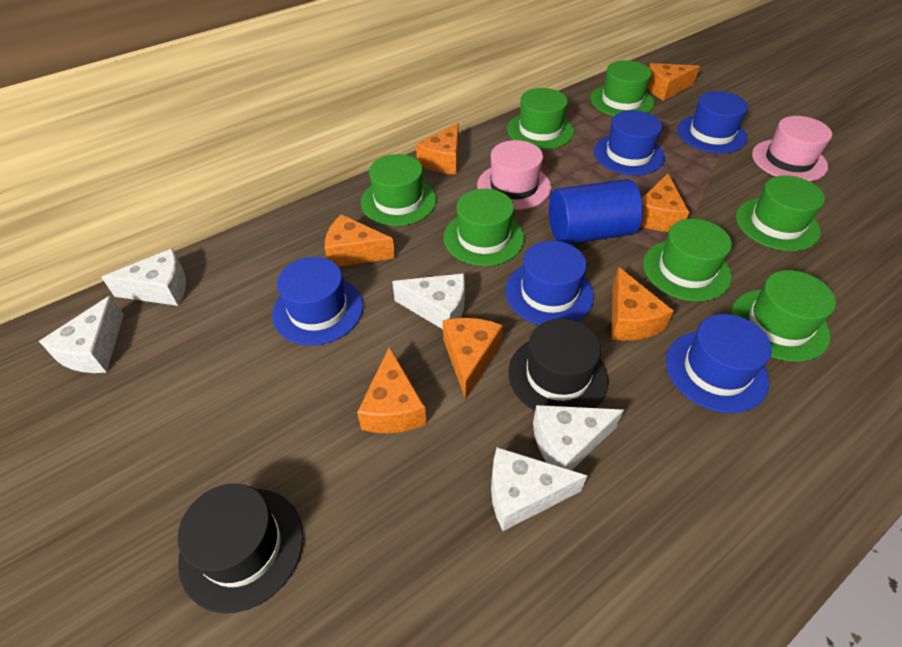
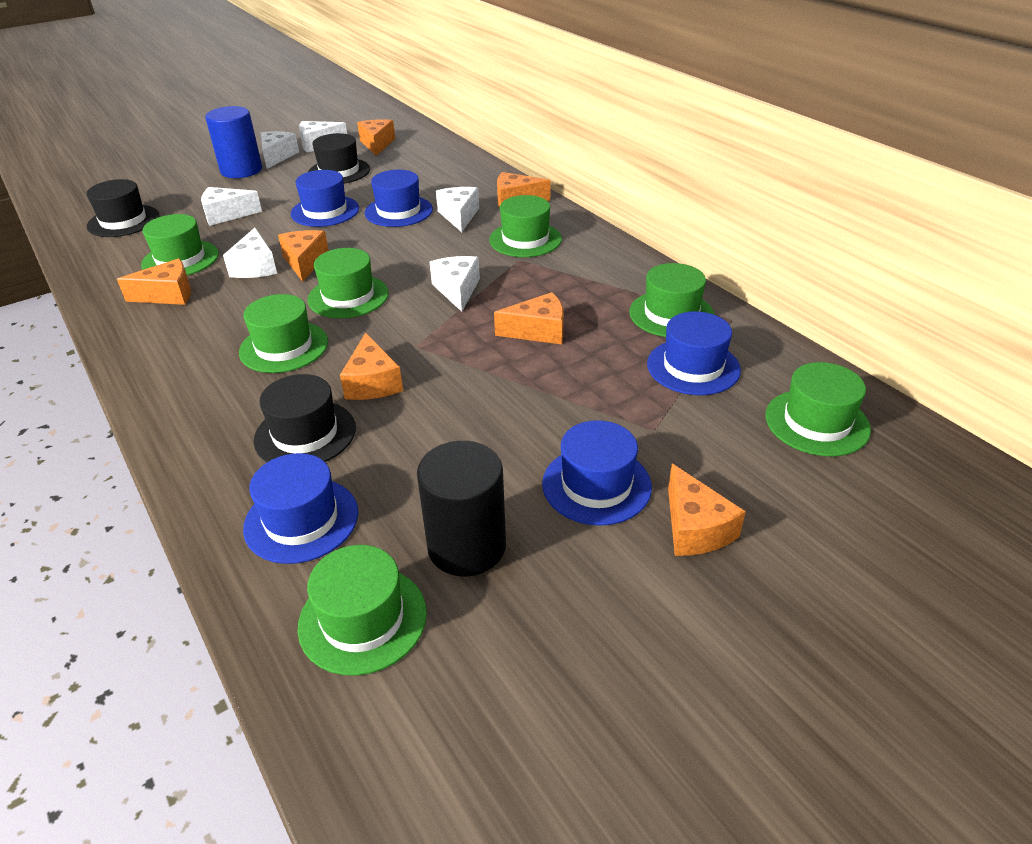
black cylinder: 0 -> 1
black hat: 2 -> 3
pink hat: 2 -> 0
white cheese: 5 -> 6

